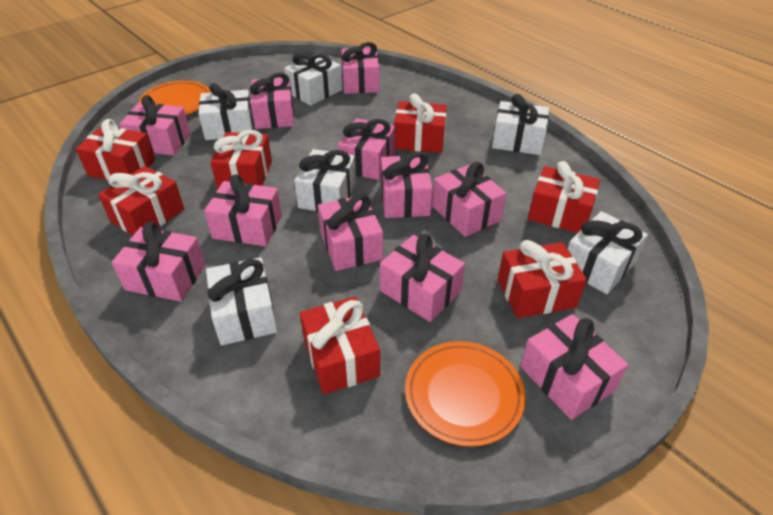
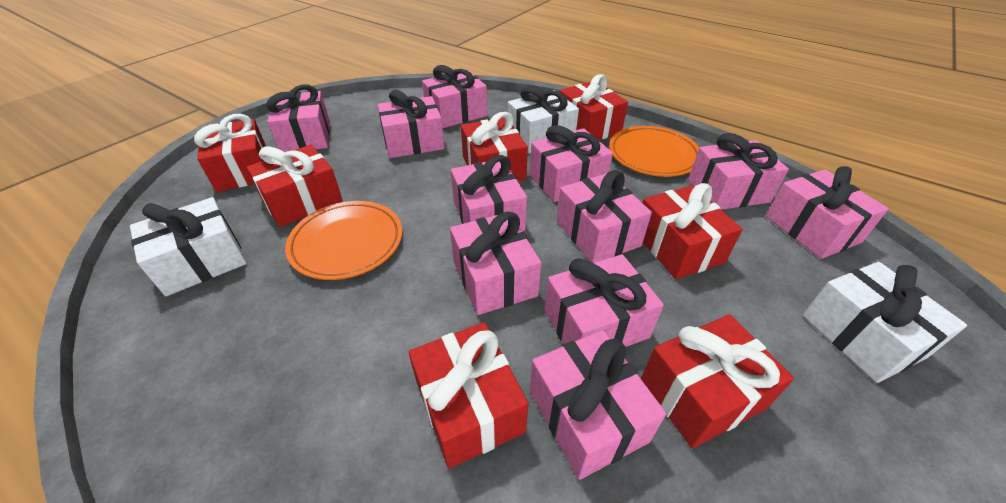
white gift: 6 -> 3

